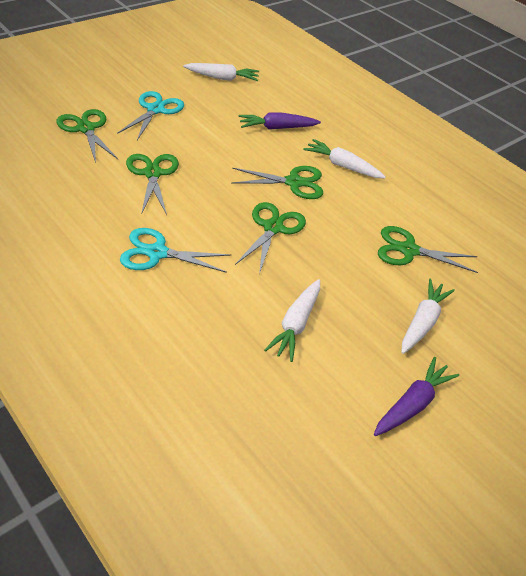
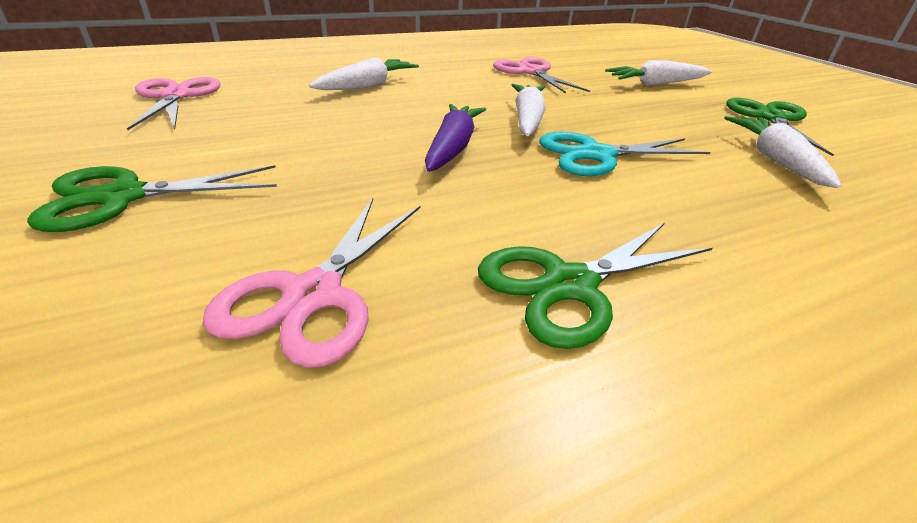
green scissors: 5 -> 3
pink scissors: 0 -> 3
purple carrot: 2 -> 1
turquoise scissors: 2 -> 1

